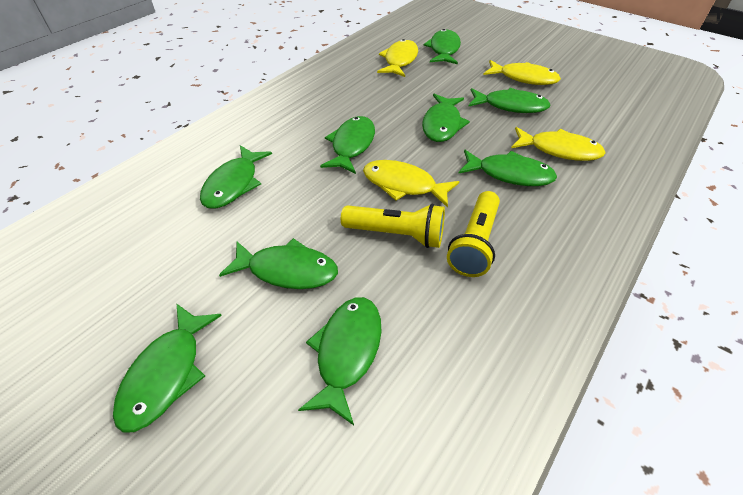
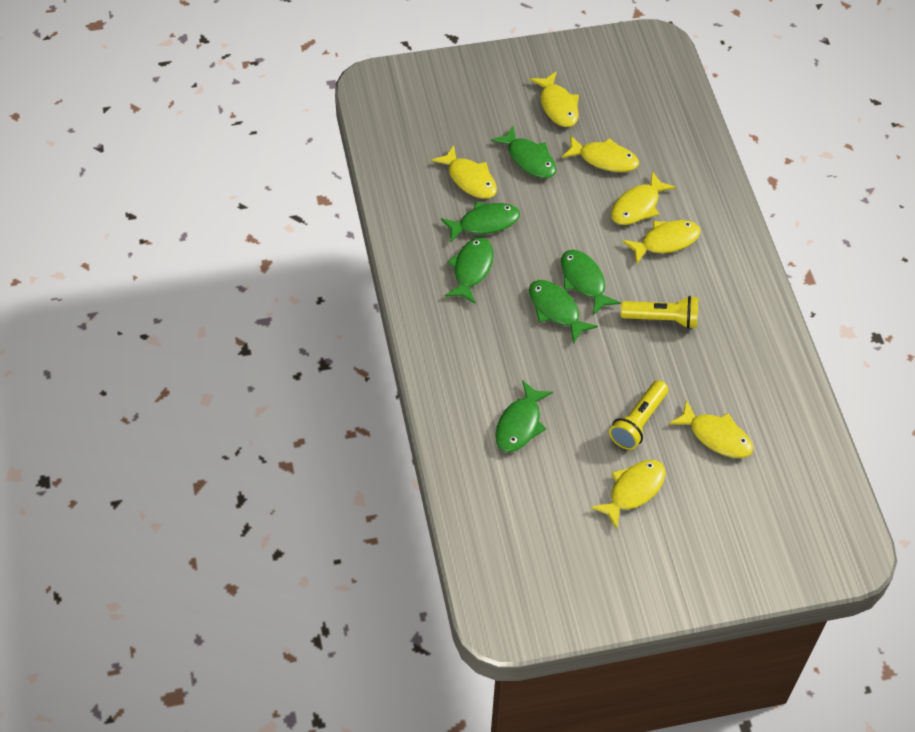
green fish: 9 -> 6
yellow fish: 4 -> 7

